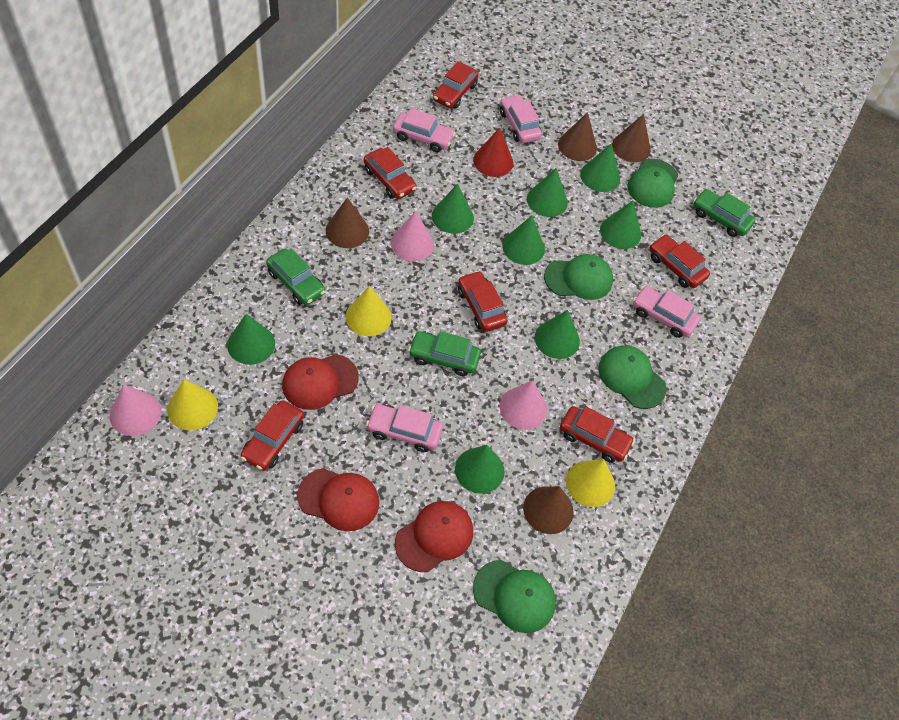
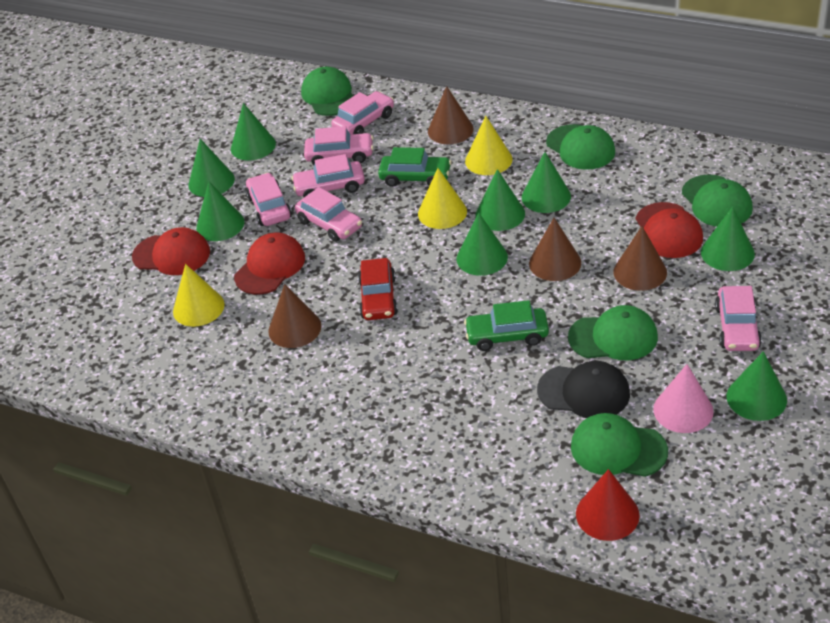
black cap: 0 -> 1
green cap: 4 -> 5
green car: 3 -> 2
pink car: 4 -> 6
pink cone: 3 -> 1
red car: 6 -> 1

